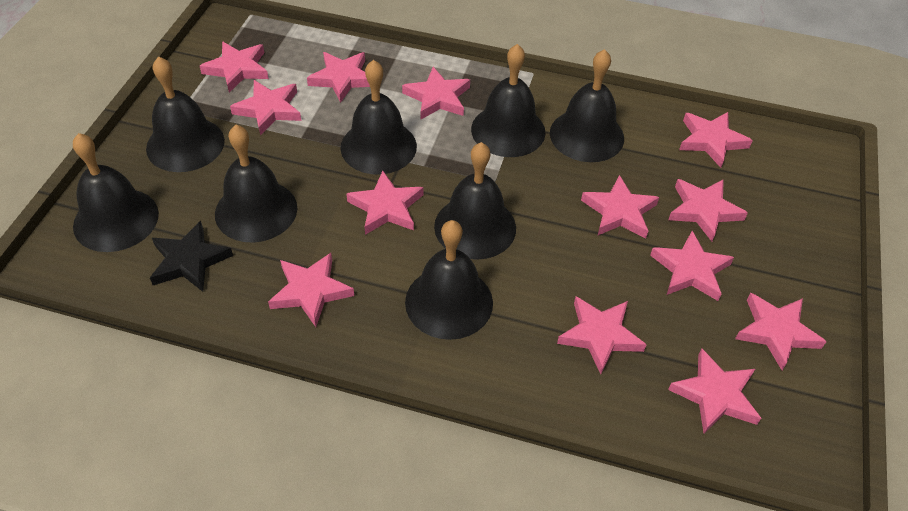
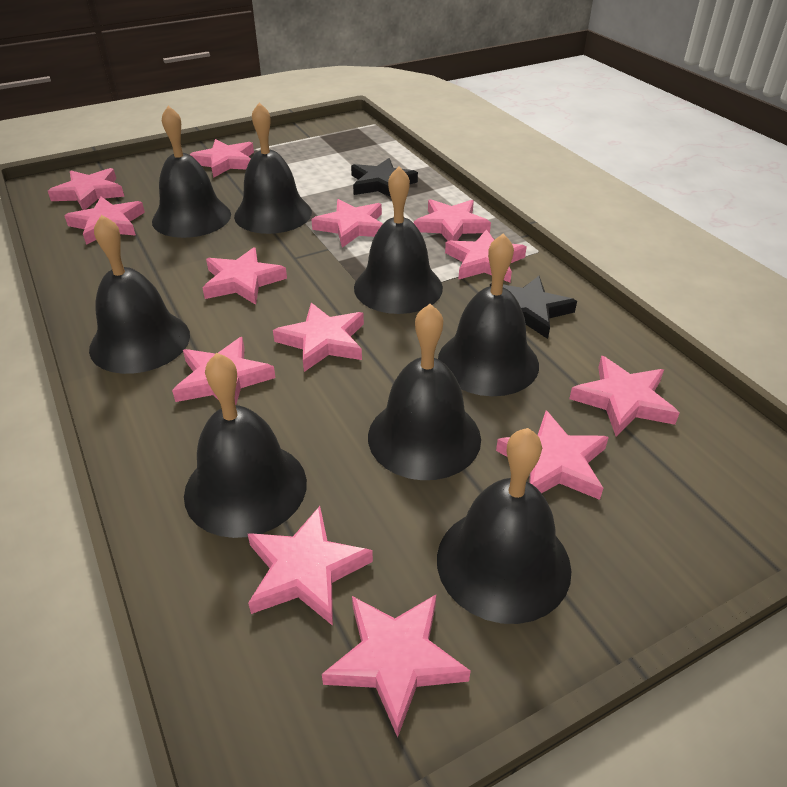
black star: 1 -> 2

